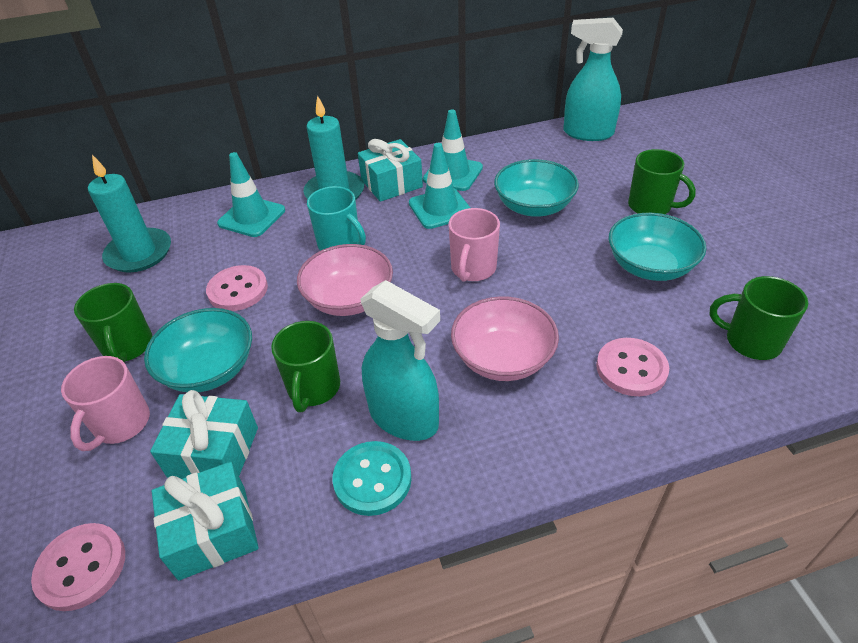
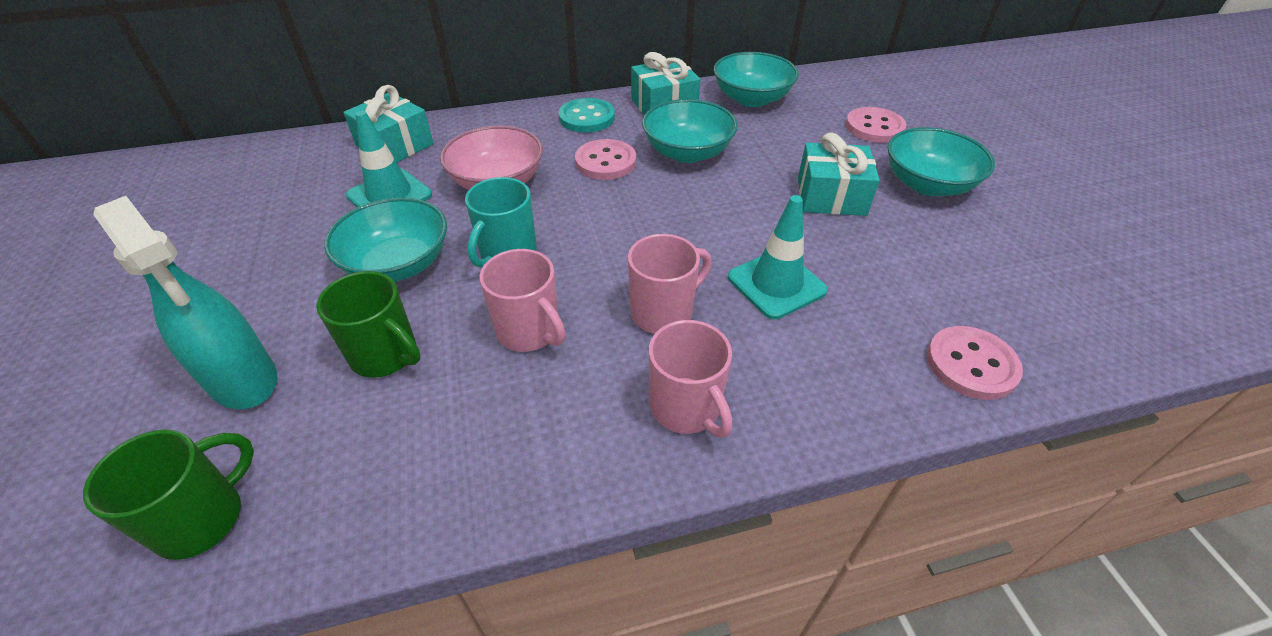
green mug: 4 -> 2
pink bowl: 2 -> 1
pink mug: 2 -> 3
turquoise bowl: 3 -> 4
turquoise candle: 2 -> 0
turquoise spray bottle: 2 -> 1
turquoise traffic cone: 3 -> 2

